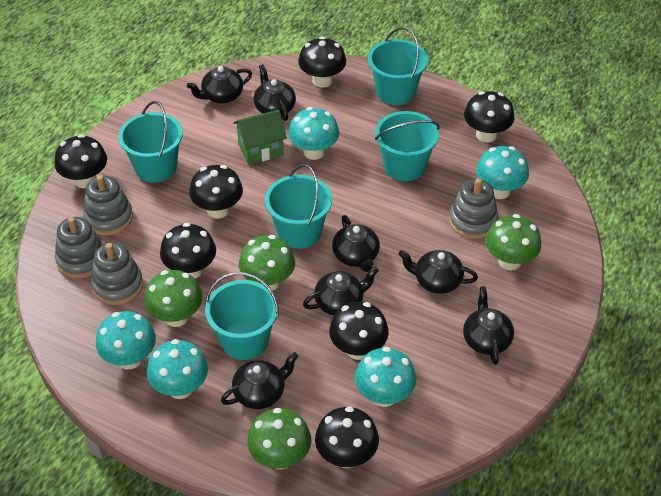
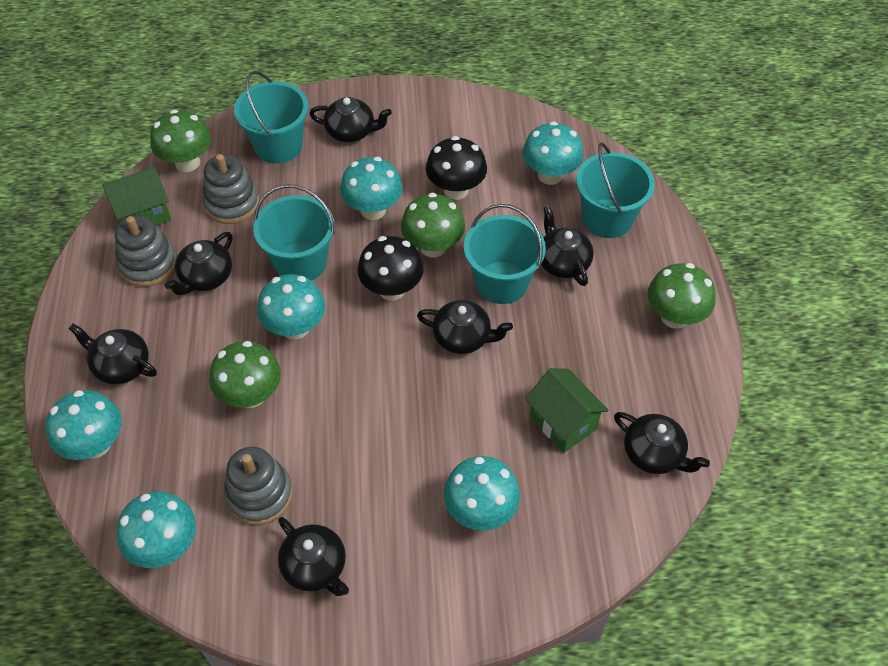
black mushroom: 7 -> 2
green house: 1 -> 2
grey stacking toy: 4 -> 3
turquoise bucket: 5 -> 4
turquoise mushroom: 5 -> 6

